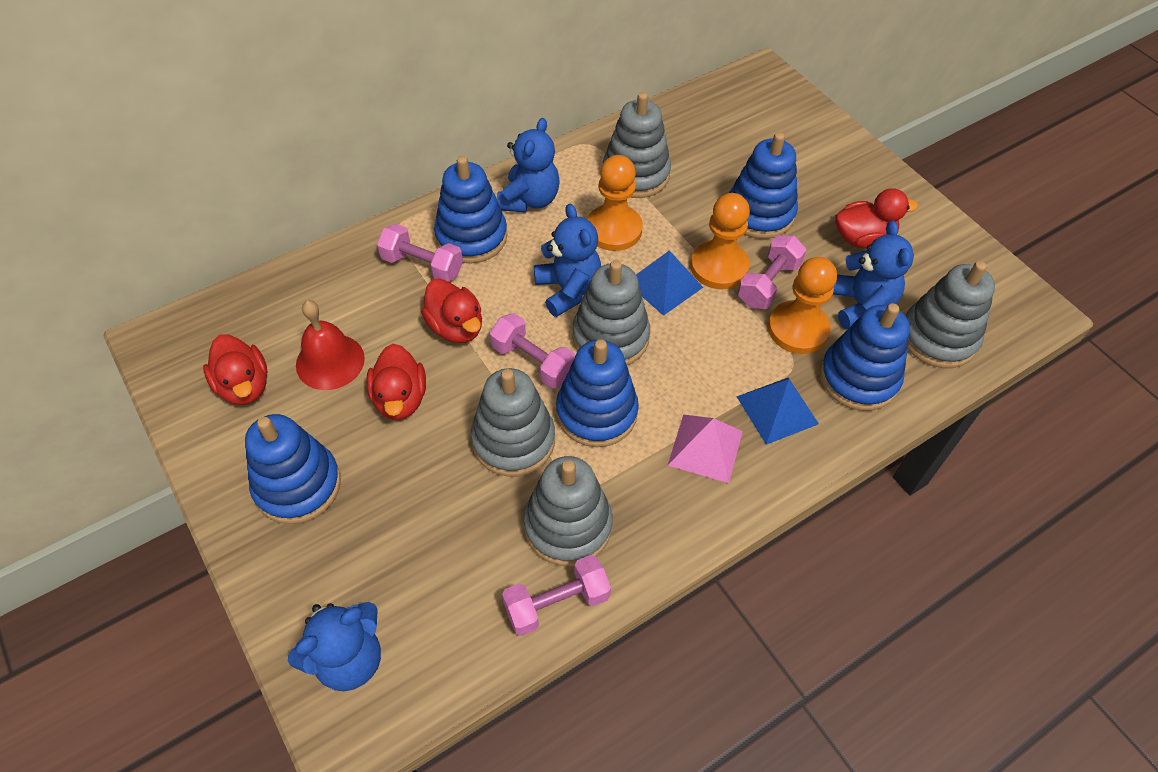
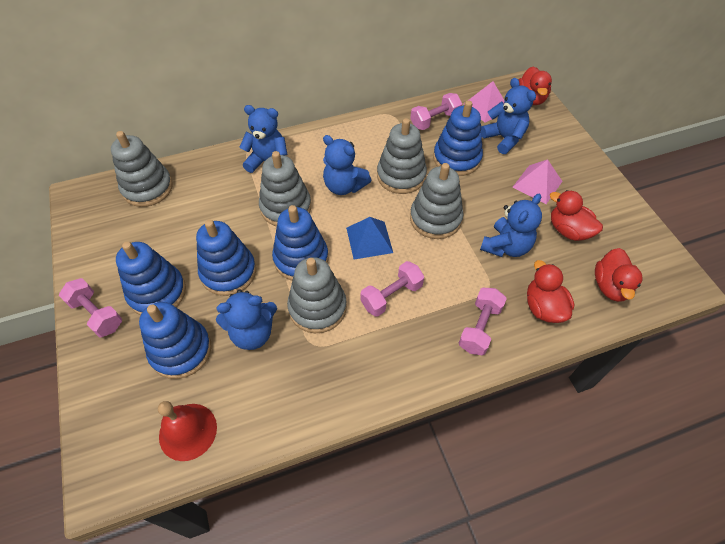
blue pyramid: 2 -> 1
blue teddy bear: 4 -> 5
orange pawn: 3 -> 0
pink pyramid: 1 -> 2

